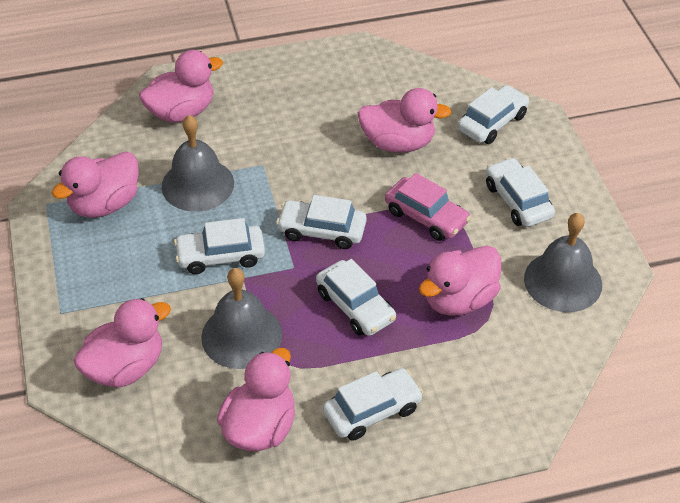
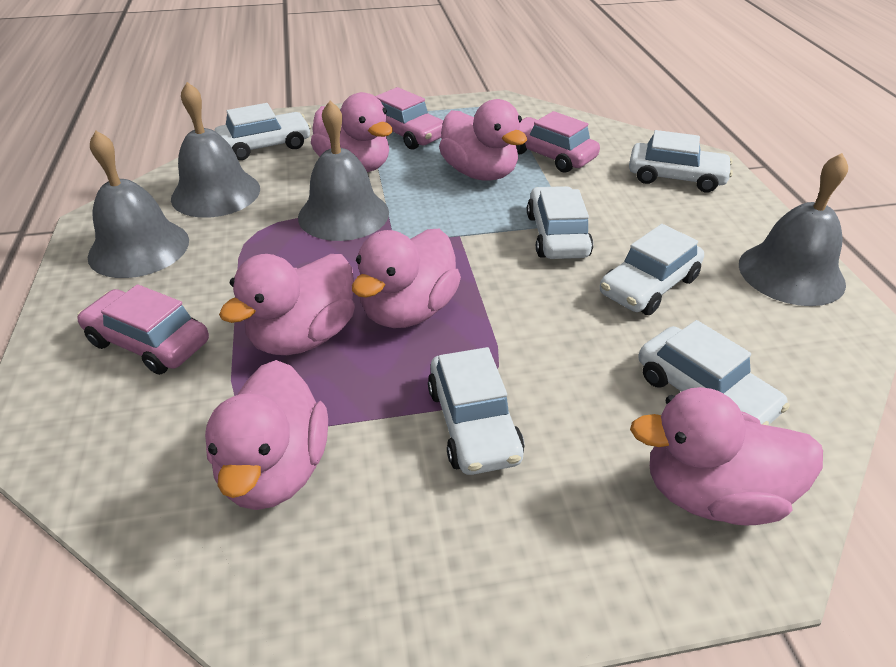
grey bell: 3 -> 4
pink car: 1 -> 3

